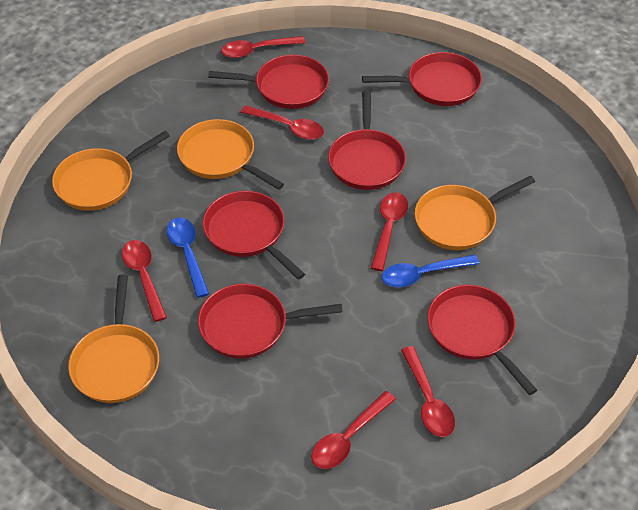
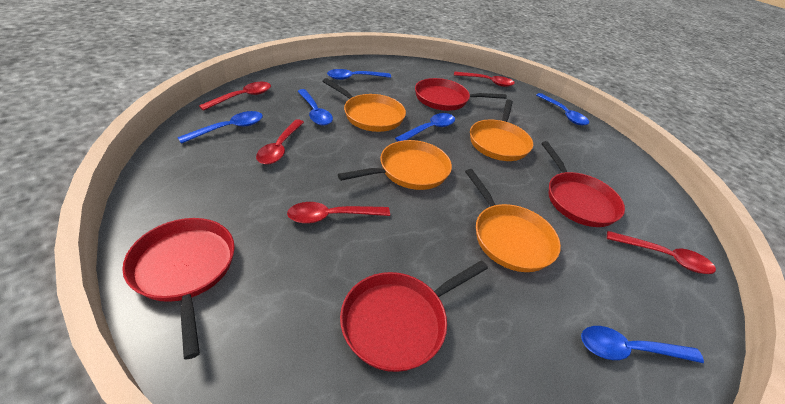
blue spoon: 2 -> 6
red pan: 6 -> 4
red spoon: 6 -> 5

